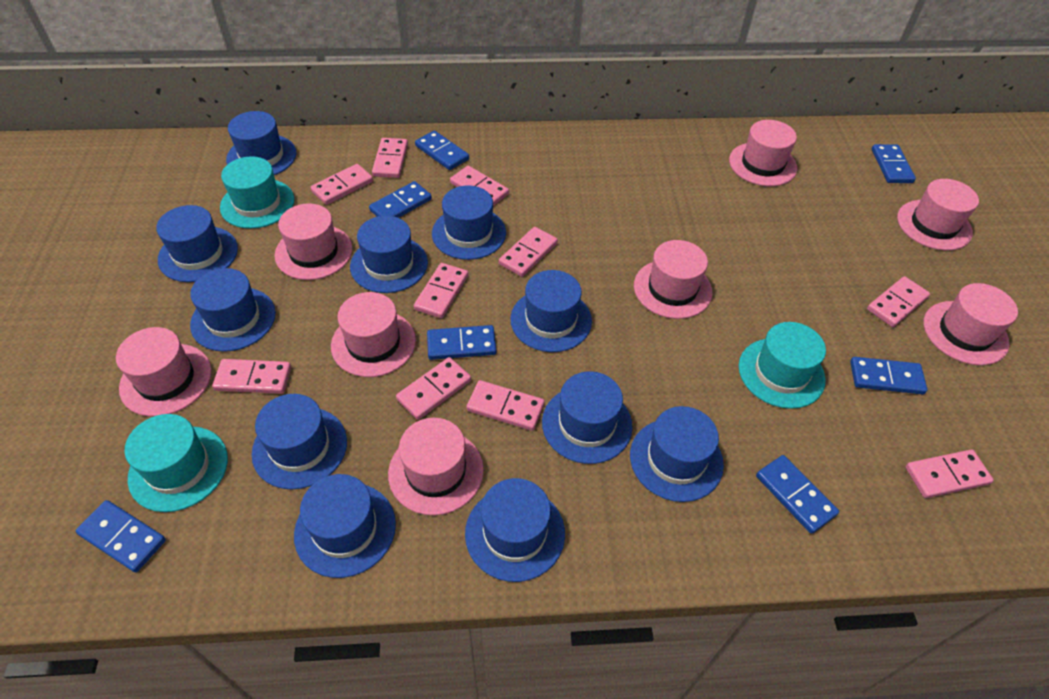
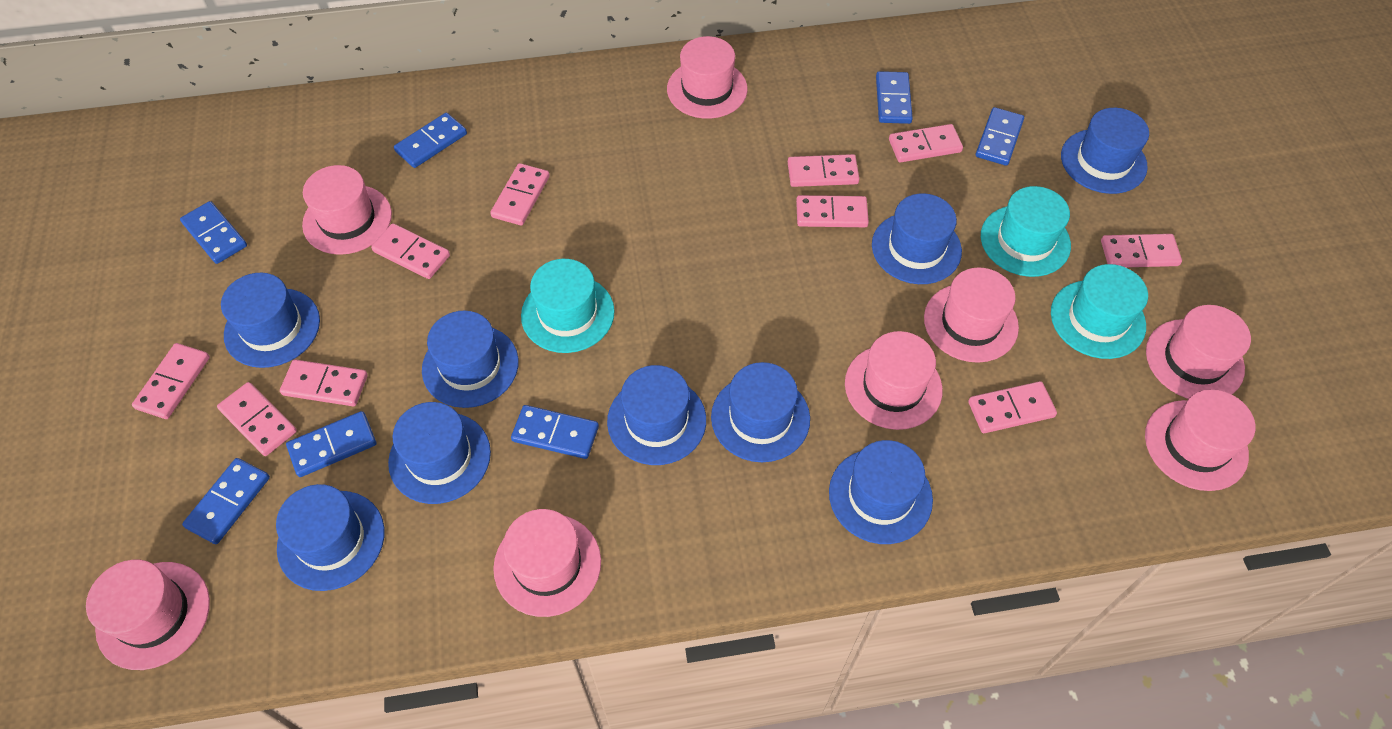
blue hat: 11 -> 9

